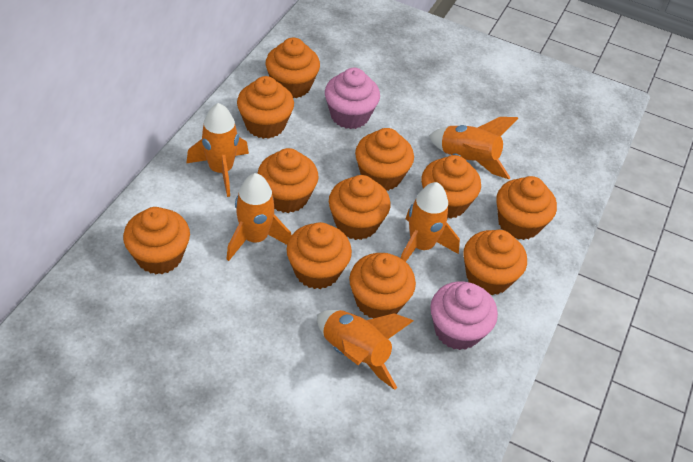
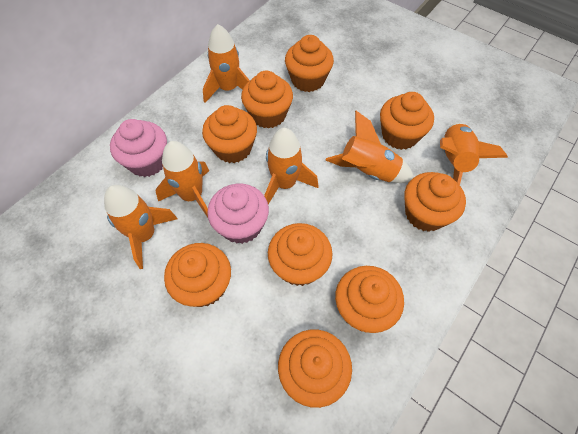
orange cupcake: 11 -> 9
orange rocket: 5 -> 6

